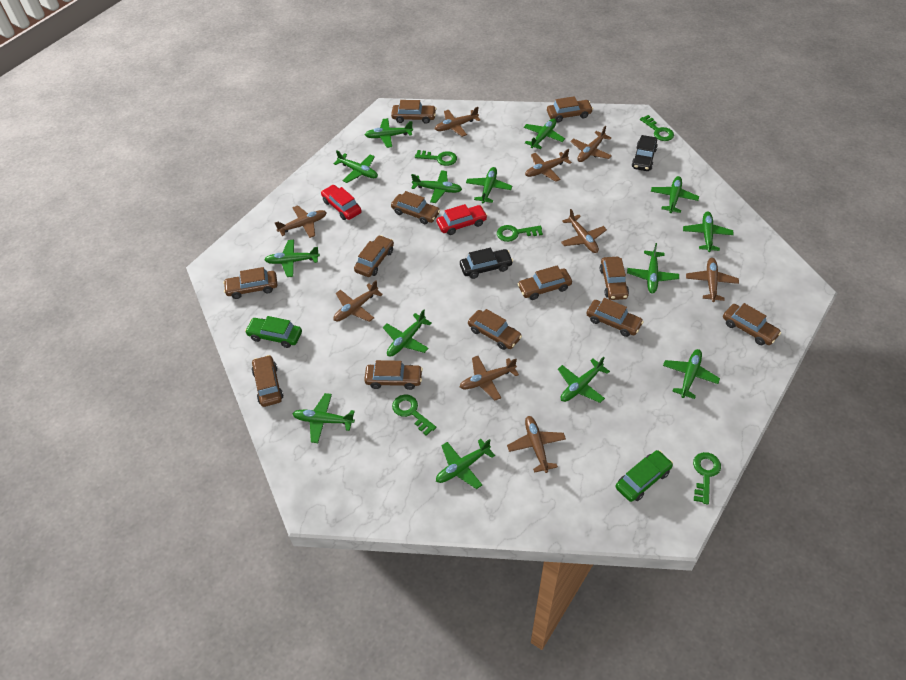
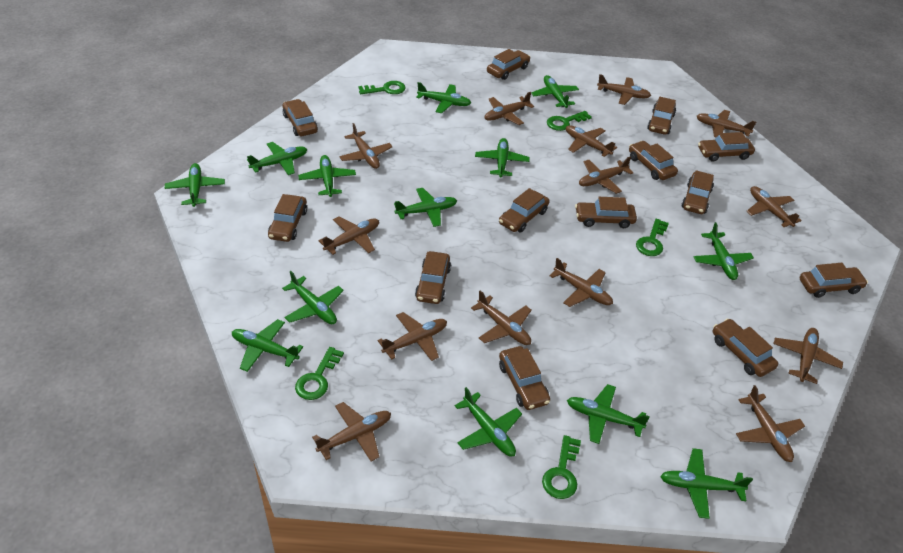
black car: 2 -> 0
brown car: 12 -> 13
brown plane: 9 -> 14
green car: 2 -> 0
green plane: 14 -> 13
red car: 2 -> 0

